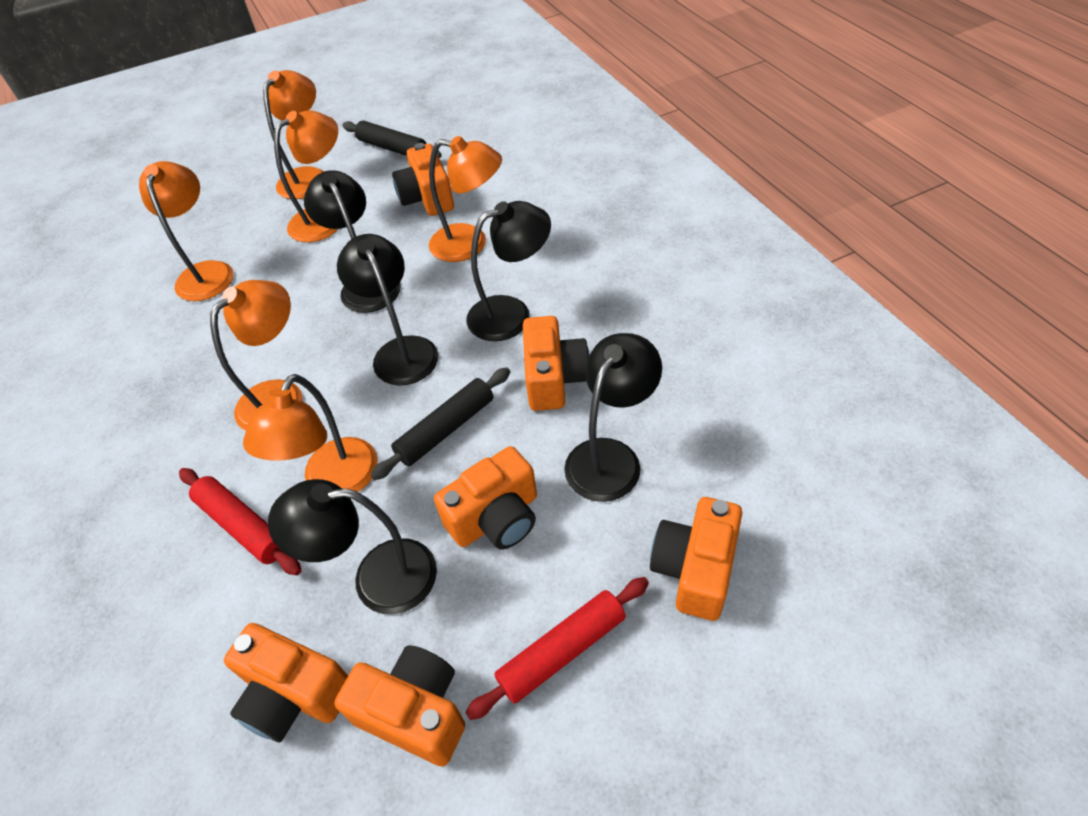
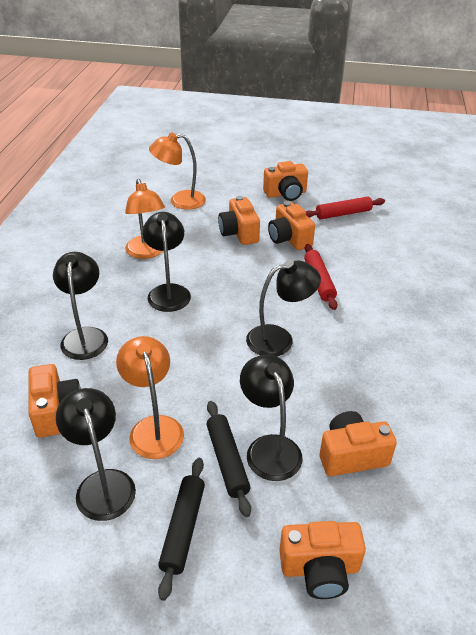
orange lamp: 6 -> 3

